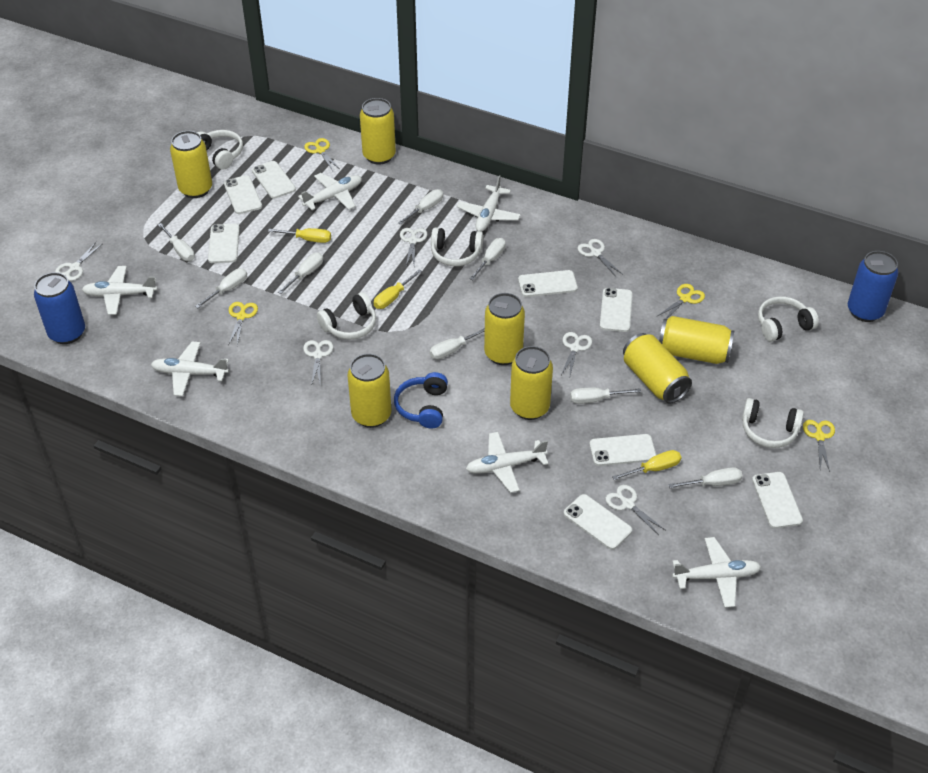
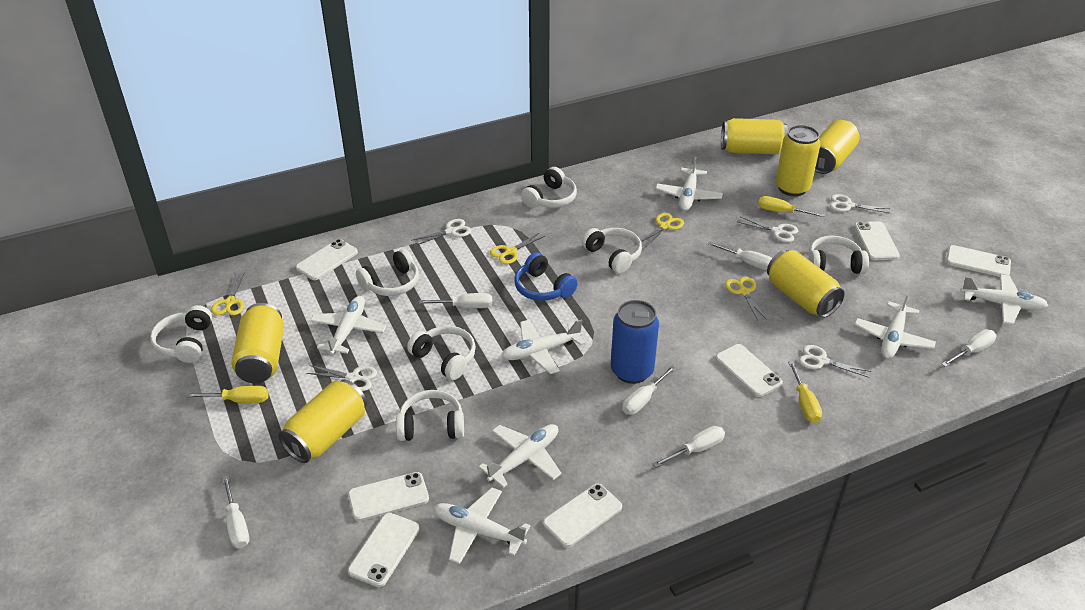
blue can: 2 -> 1
white headphones: 5 -> 7
white phone: 8 -> 7
white plane: 6 -> 7
white scissors: 6 -> 5
white screwdriver: 8 -> 6
yellow can: 7 -> 6

